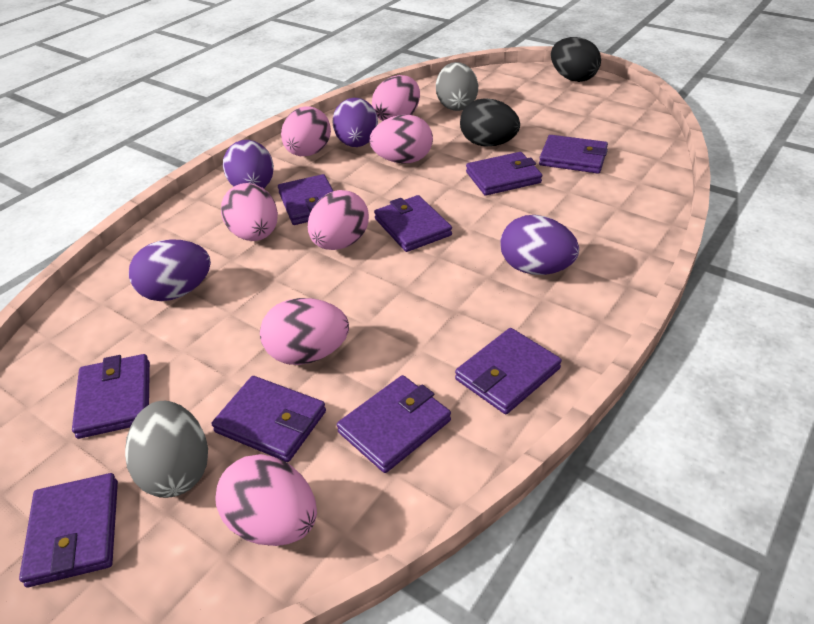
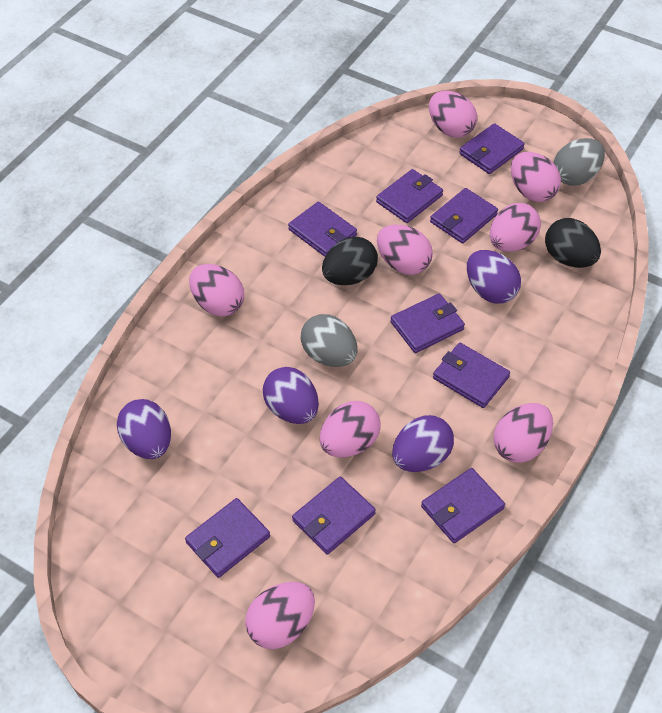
pink egg: 7 -> 8

